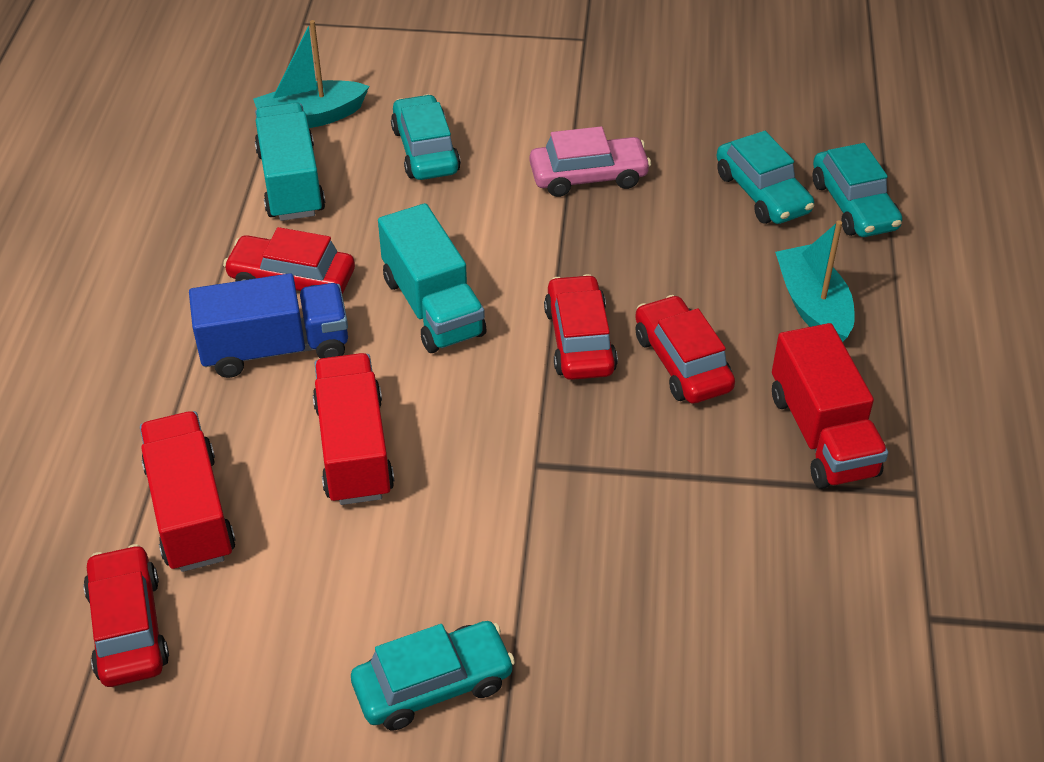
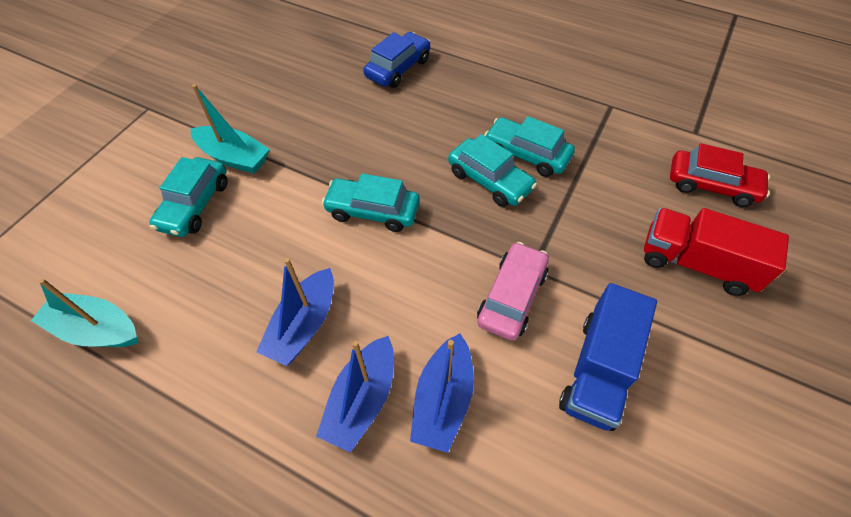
blue boat: 0 -> 3
blue car: 0 -> 1
red car: 4 -> 1
red truck: 3 -> 1
turquoise truck: 2 -> 0

